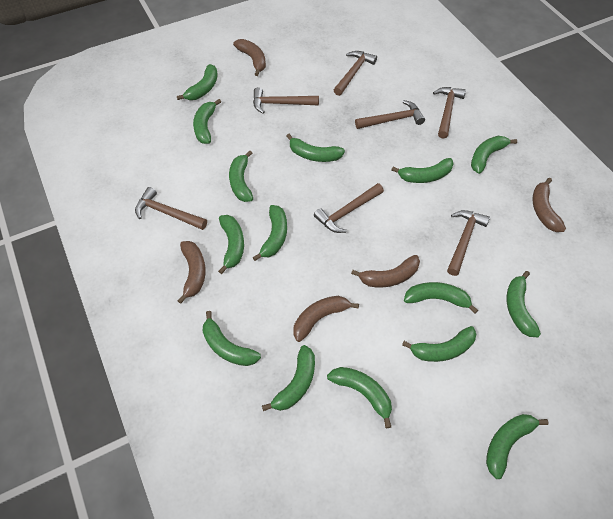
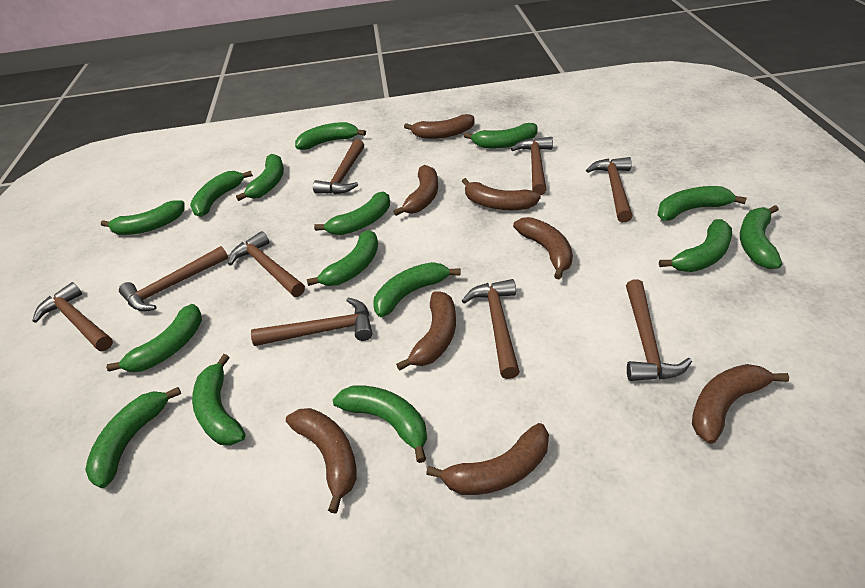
brown banana: 5 -> 8
brown hammer: 7 -> 9

